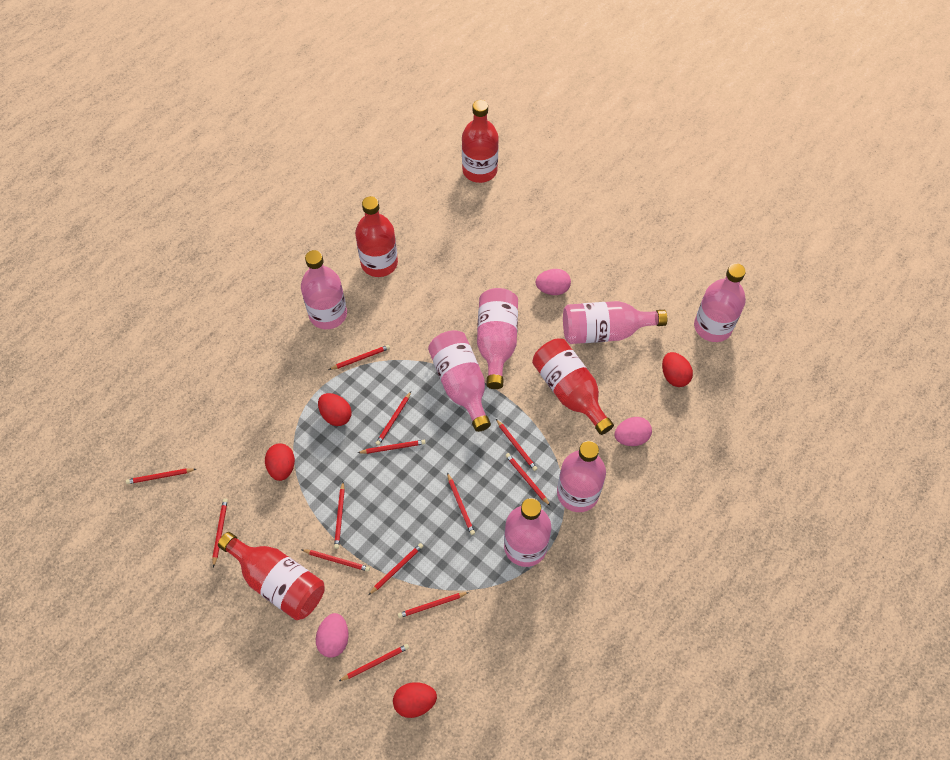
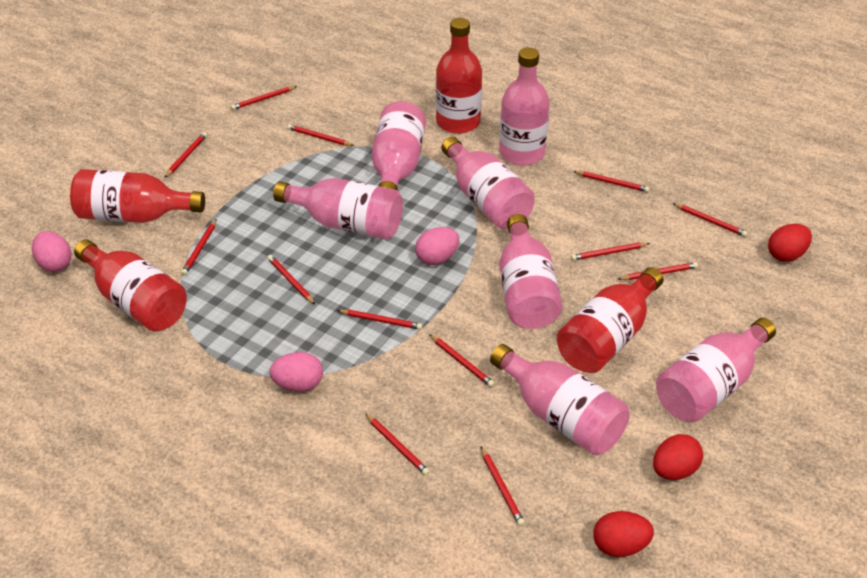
red egg: 4 -> 3

